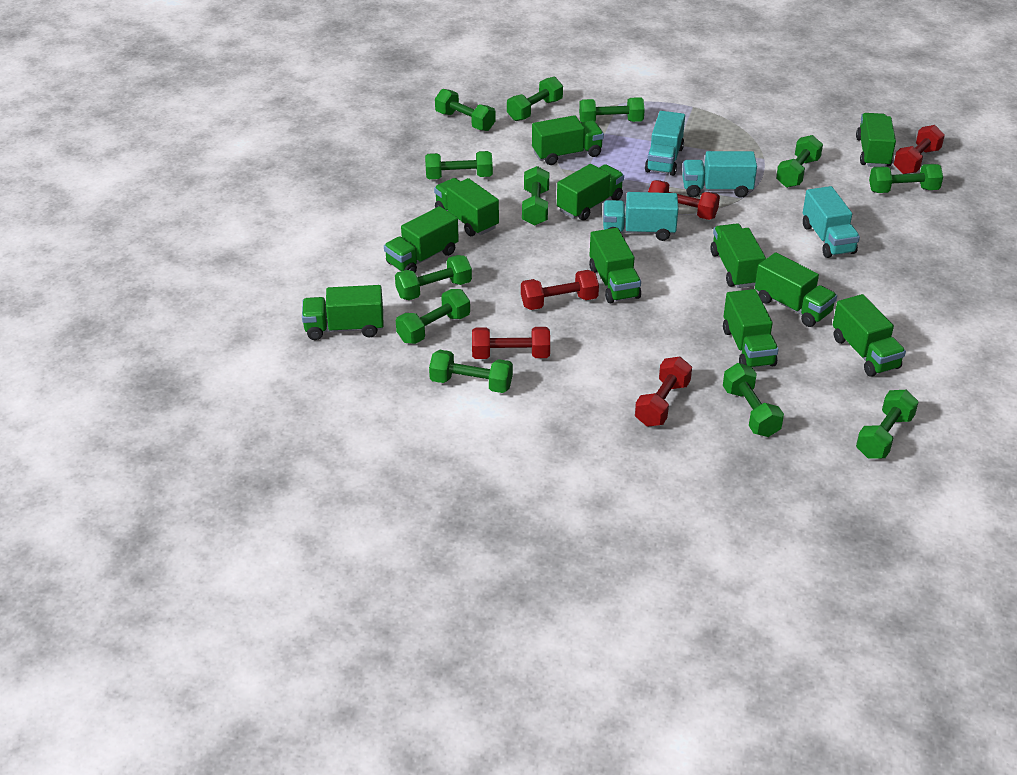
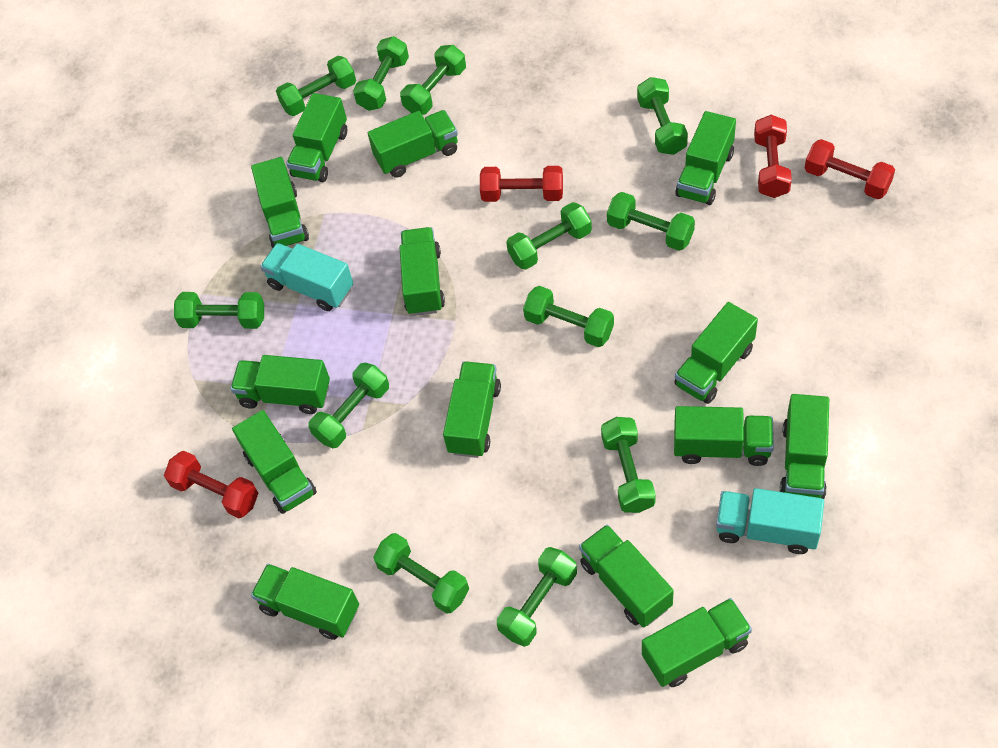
green truck: 11 -> 14
red dumbbell: 5 -> 4
turquoise truck: 4 -> 2

